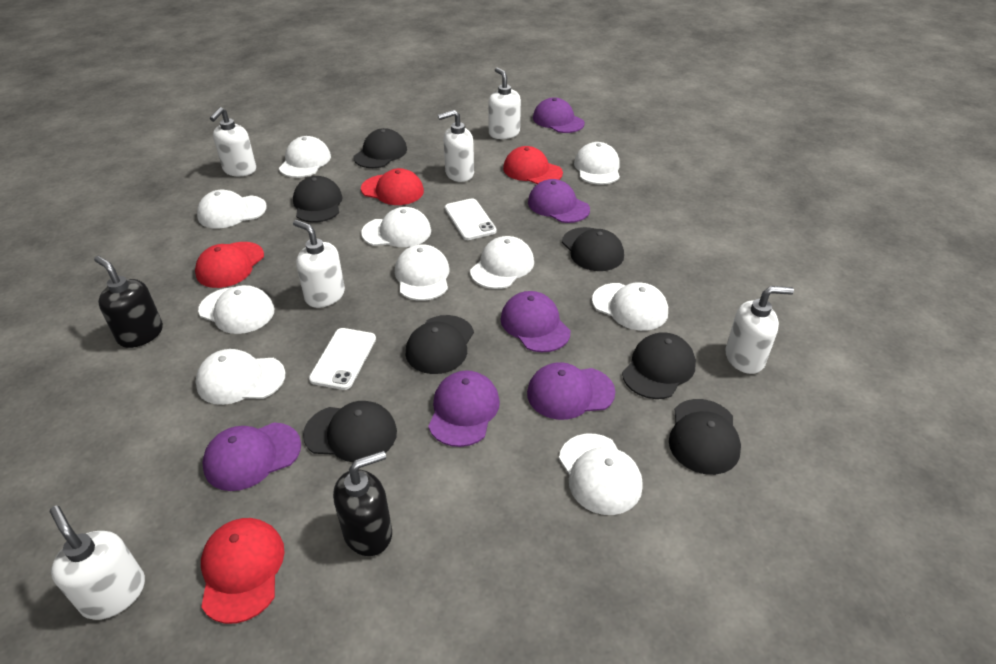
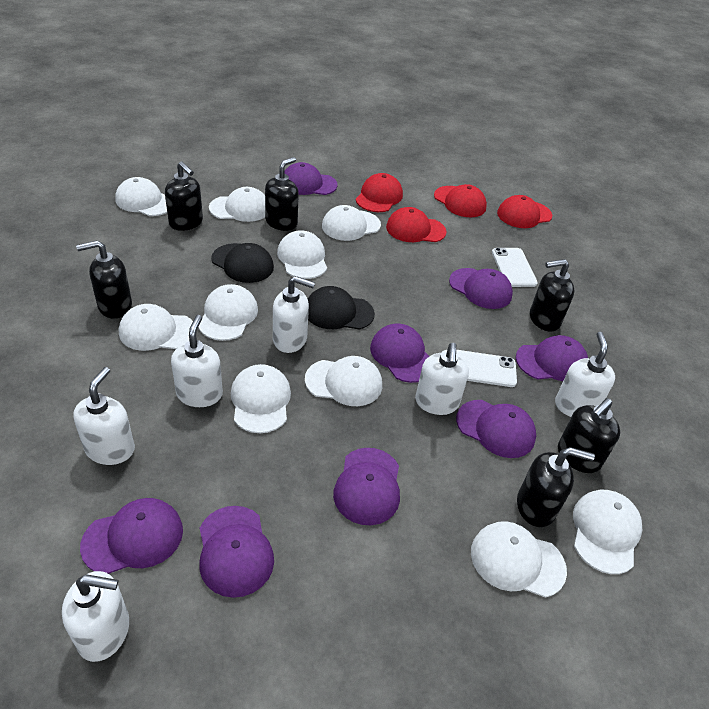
black cap: 7 -> 2
black soap dispenser: 2 -> 6
purple cap: 6 -> 8

